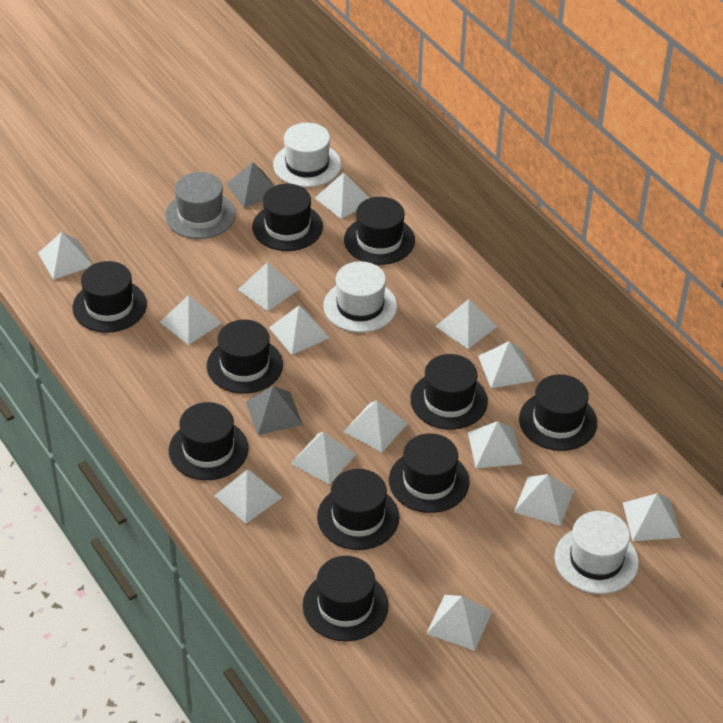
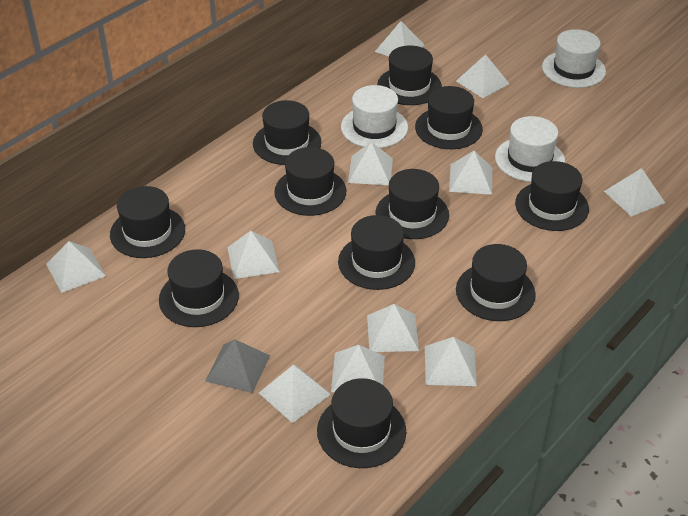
black hat: 10 -> 11
grey hat: 1 -> 0
grey pyramid: 2 -> 1
white pyramid: 14 -> 11

